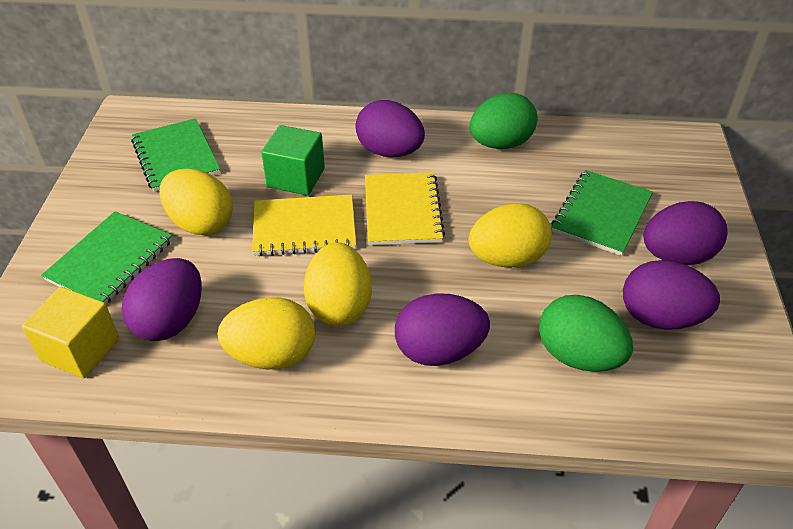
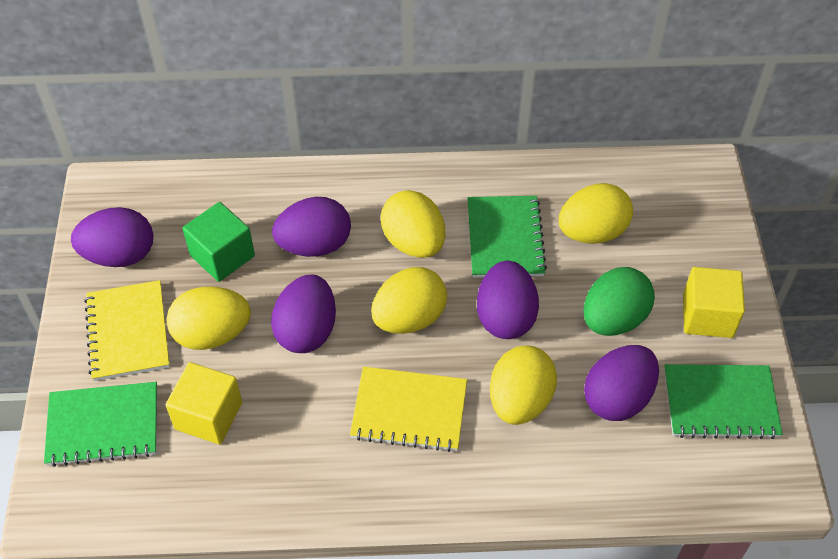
green egg: 2 -> 1
yellow cube: 1 -> 2
yellow egg: 4 -> 5

